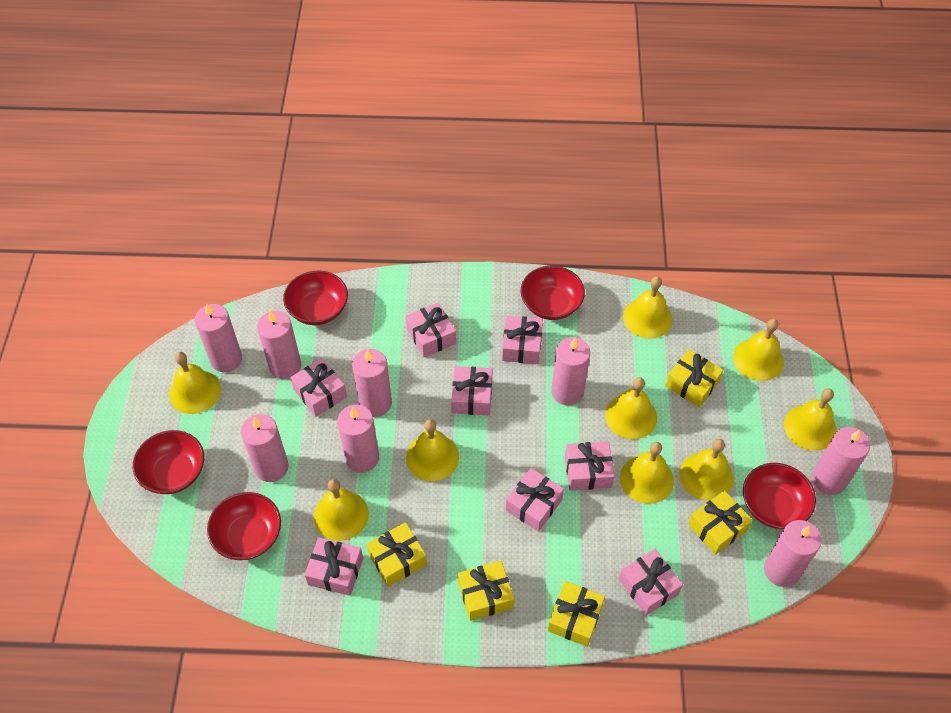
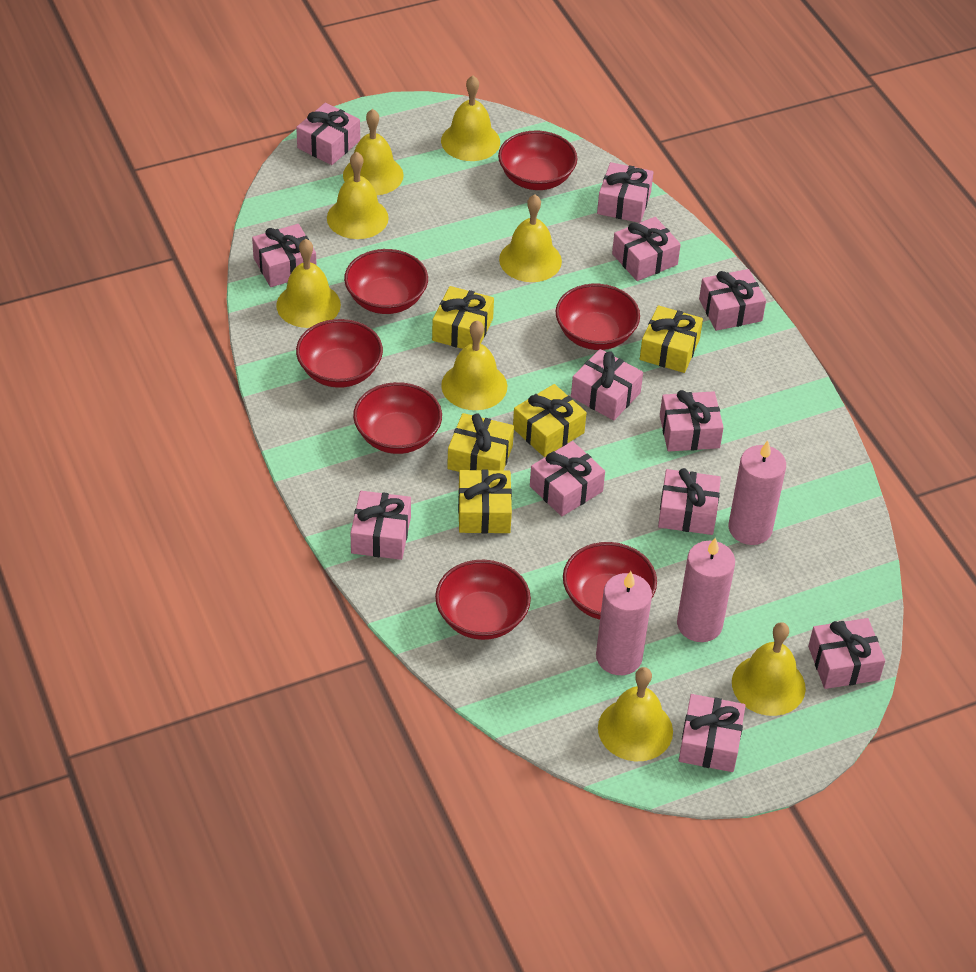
pink candle: 8 -> 3
pink gift: 8 -> 12
red bowl: 5 -> 7
yellow bell: 9 -> 8

